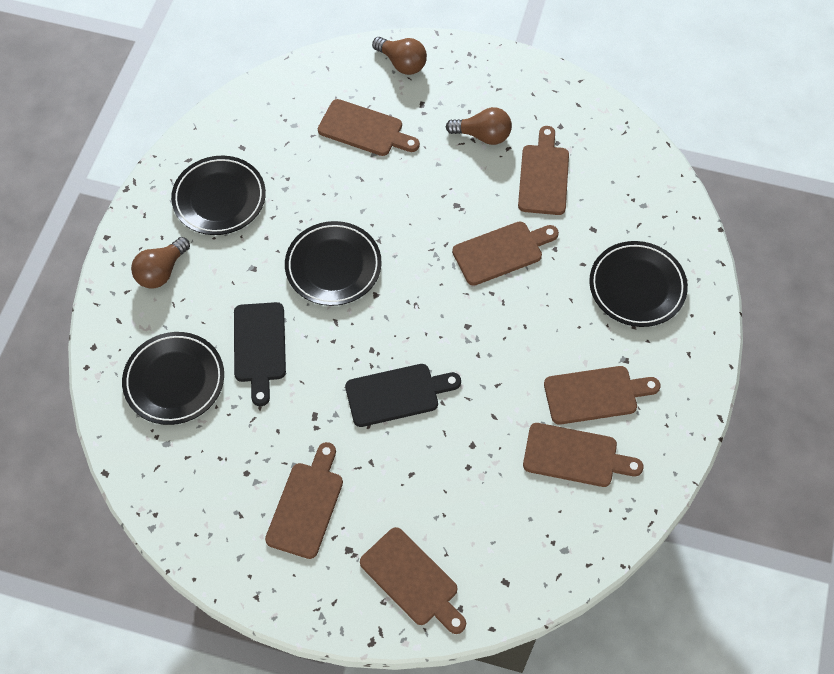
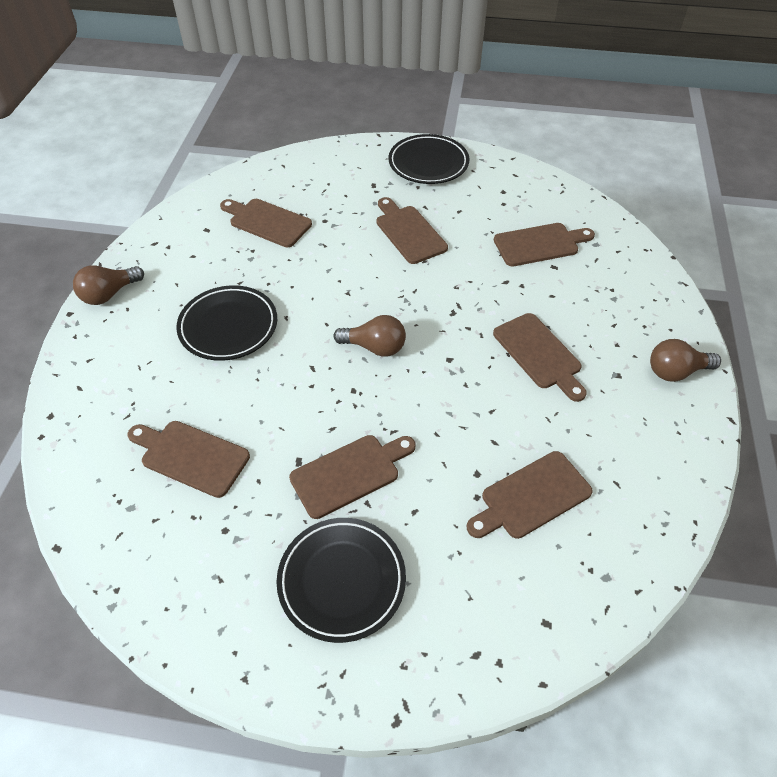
black cutting board: 2 -> 0
black plate: 4 -> 3

